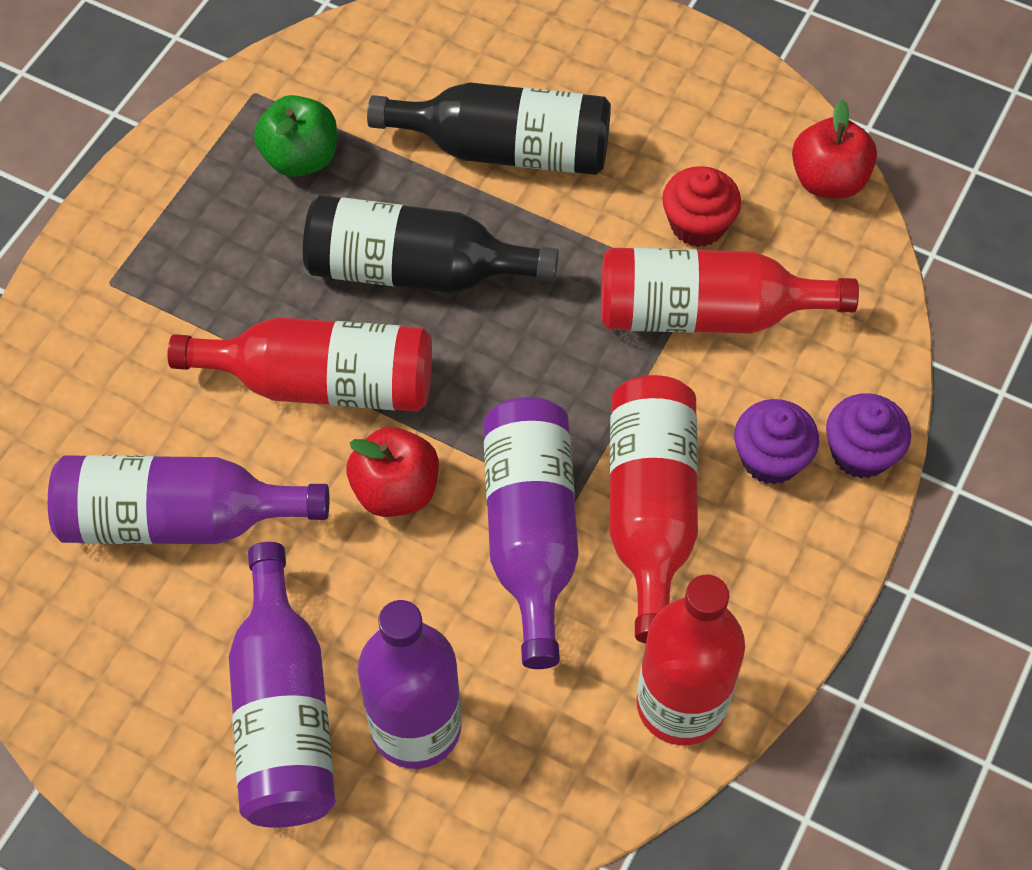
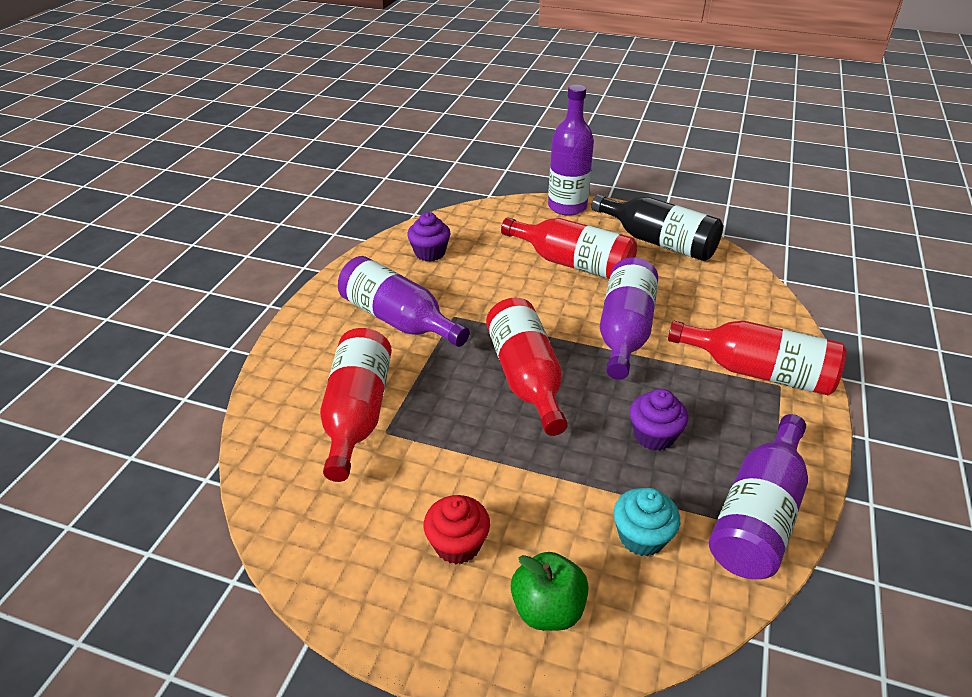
black bottle: 2 -> 1
red apple: 2 -> 0
turquoise cupcake: 0 -> 1

